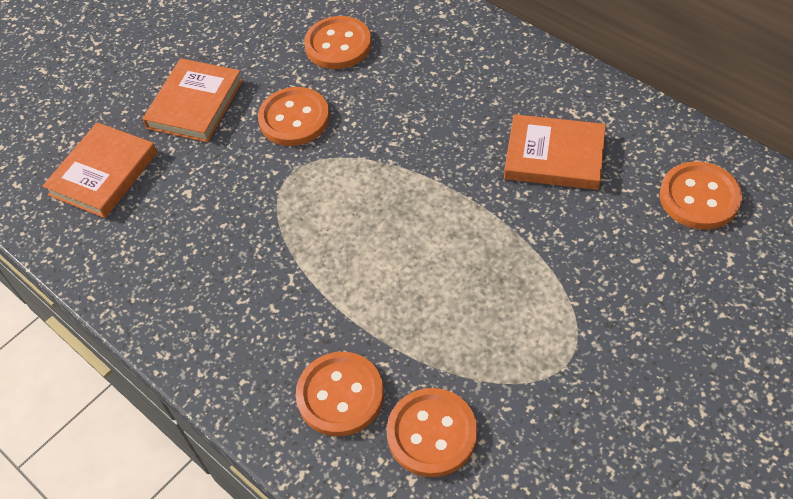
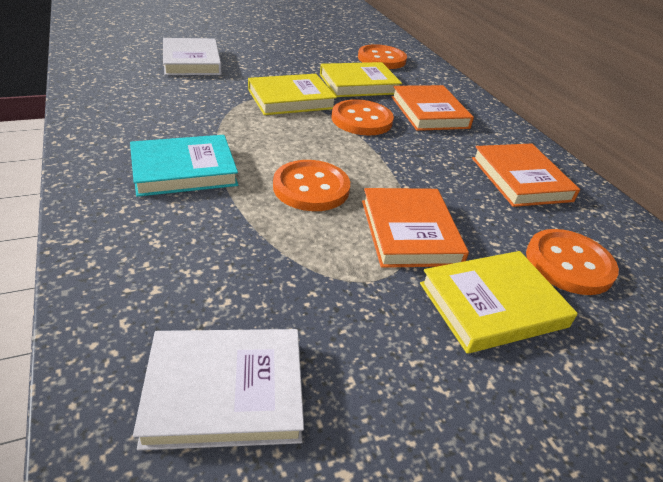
orange button: 5 -> 4
turquoise book: 0 -> 1
white book: 0 -> 2
yellow book: 0 -> 3

